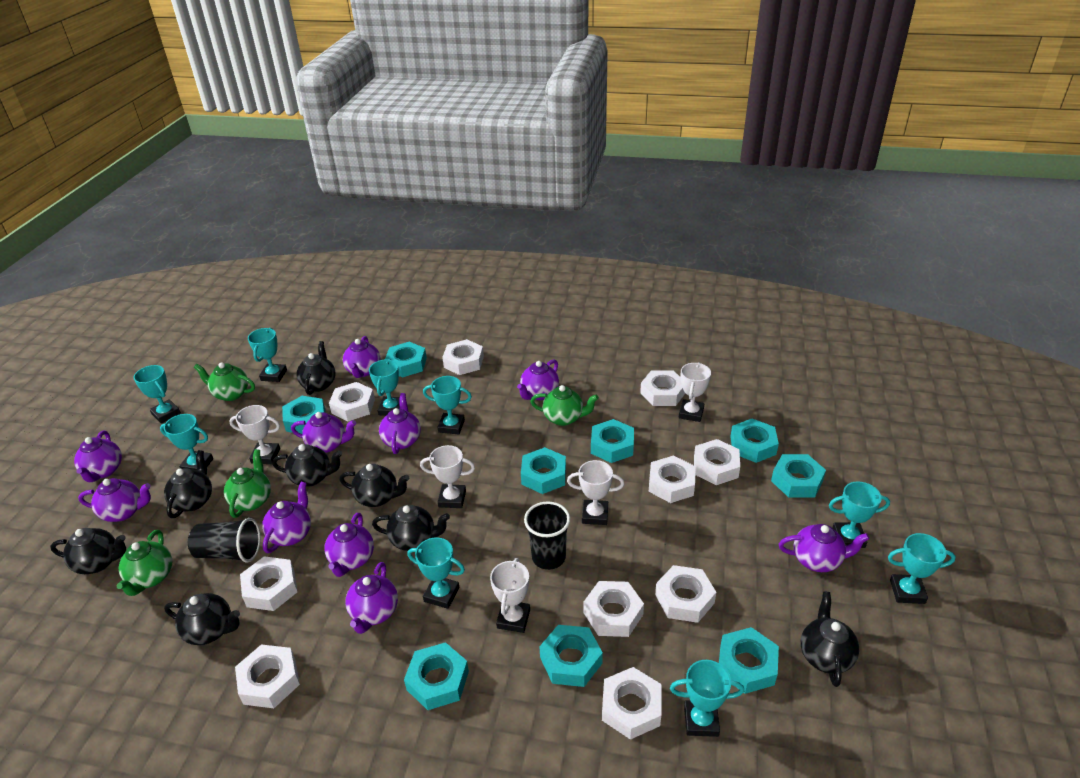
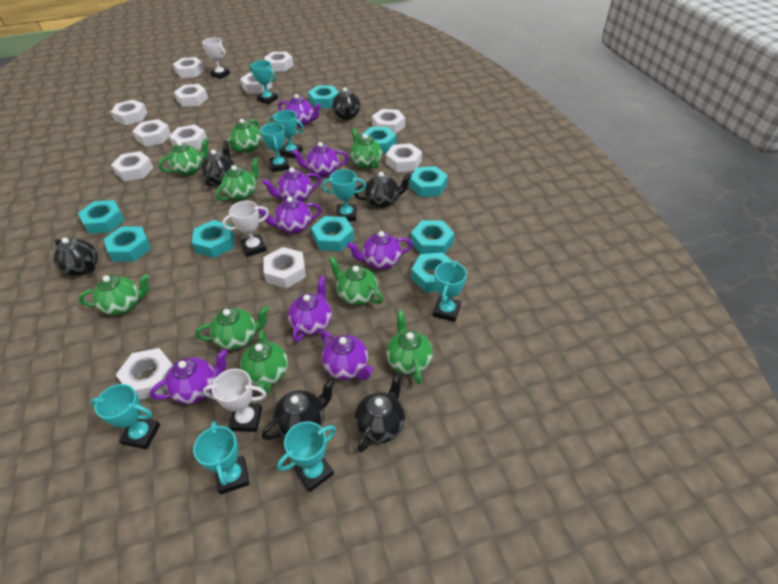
black cup: 2 -> 0
black teapot: 8 -> 6
green teapot: 4 -> 9
purple teapot: 10 -> 8
turquoise trophy: 9 -> 8
white nut: 10 -> 12
white trophy: 5 -> 3

